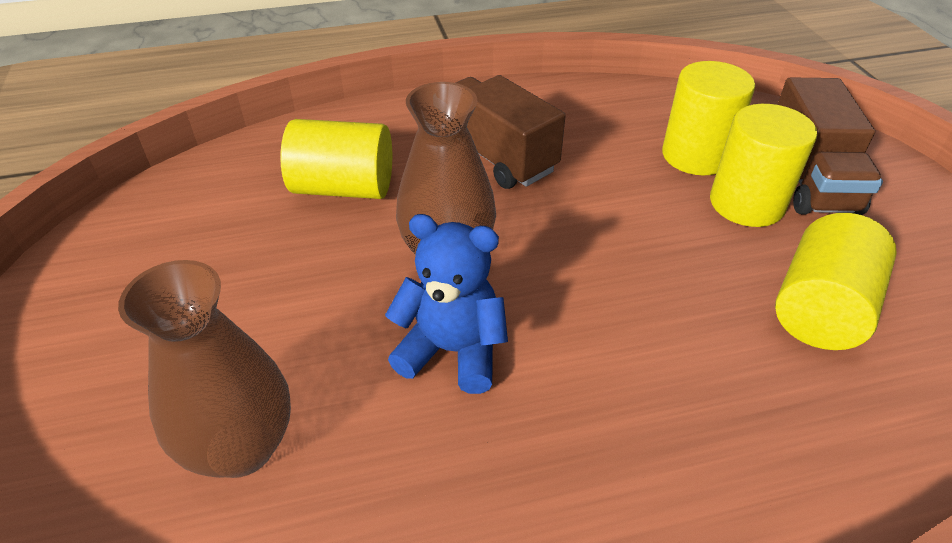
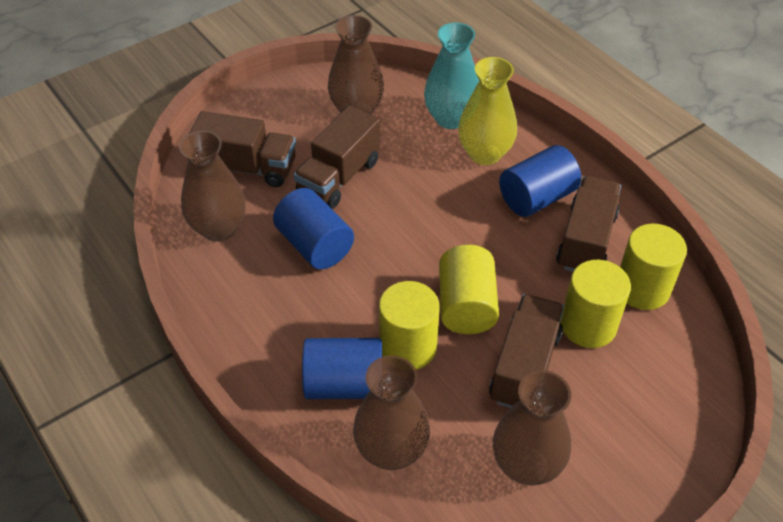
blue cylinder: 0 -> 3
blue teddy bear: 1 -> 0
brown truck: 2 -> 4
brown vase: 2 -> 4
turquoise vase: 0 -> 1
yellow vase: 0 -> 1

